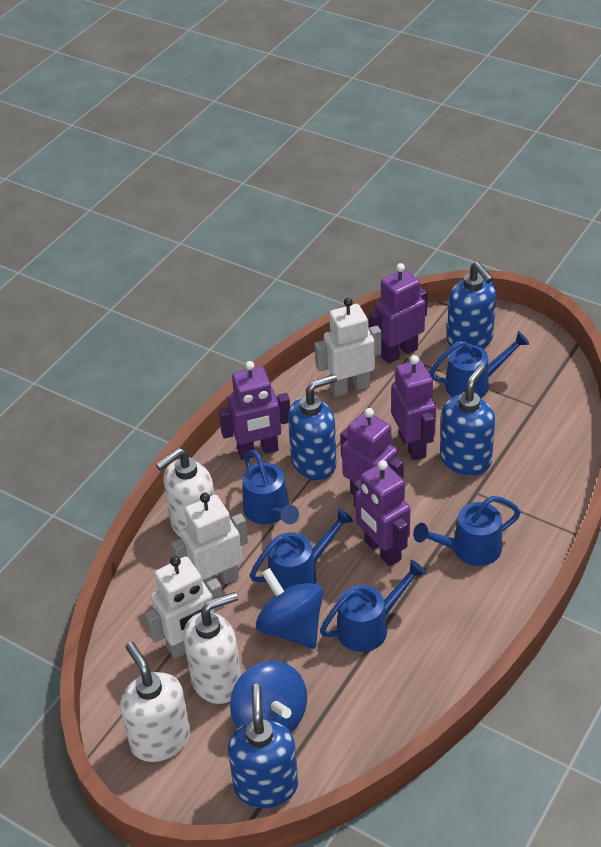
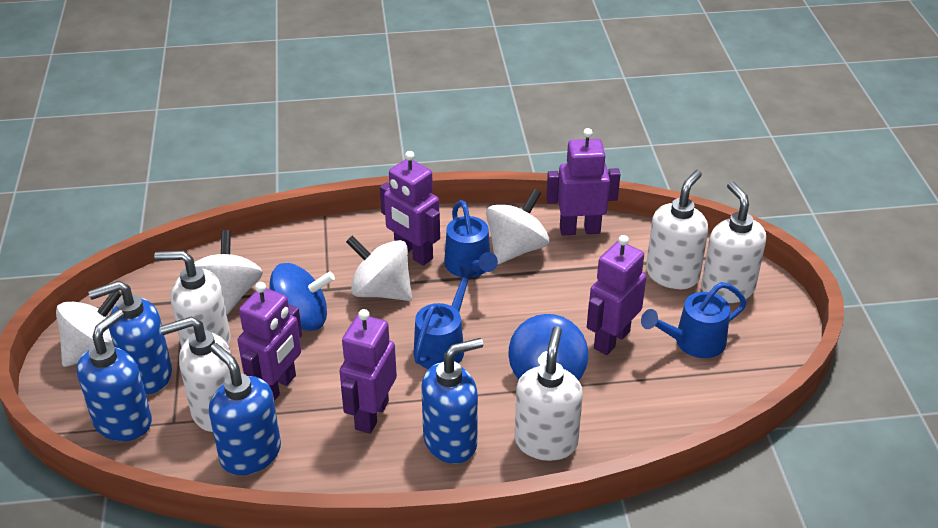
blue watering can: 5 -> 3
white robot: 3 -> 0
white soap dispenser: 3 -> 5
white spinning top: 0 -> 4

